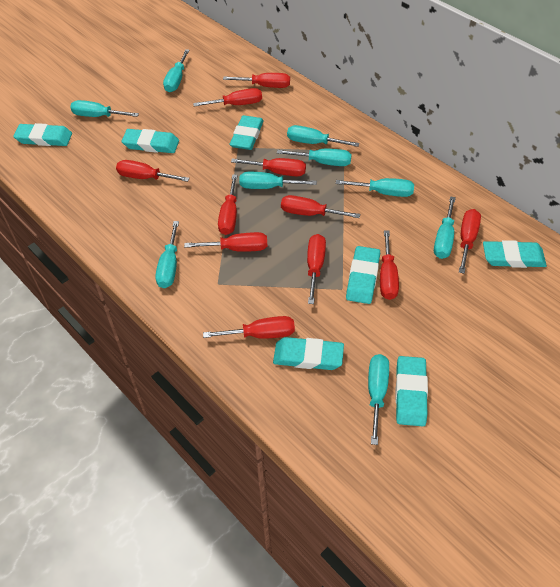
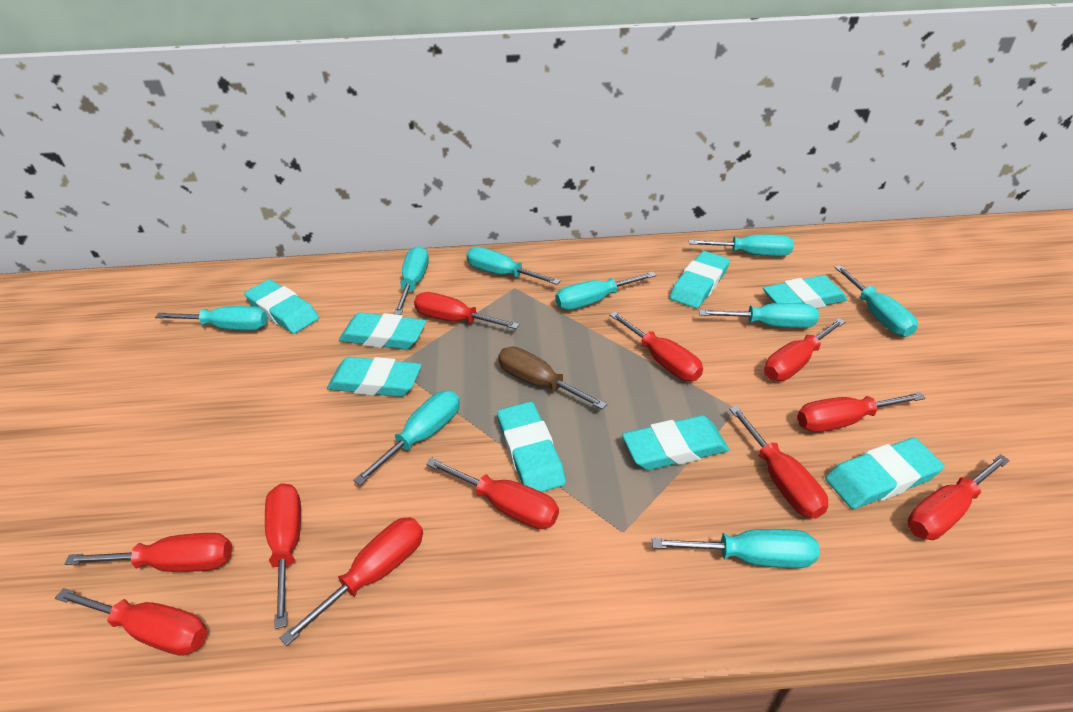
brown screwdriver: 0 -> 1
turquoise eraser: 7 -> 8

